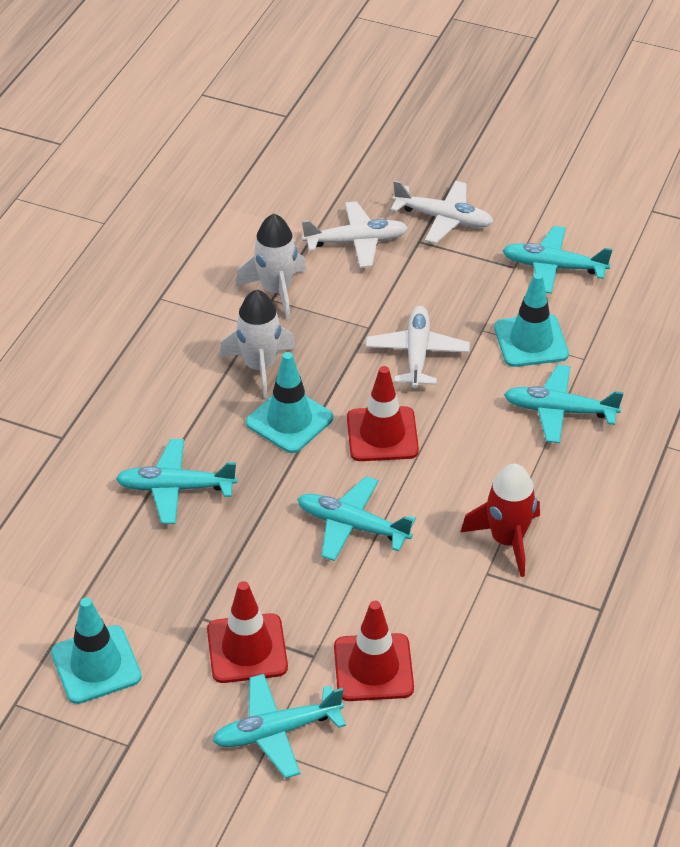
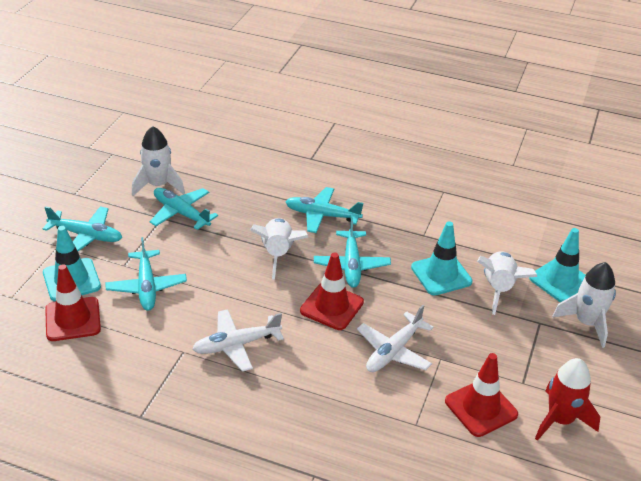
white plane: 3 -> 2
white rocket: 2 -> 4

